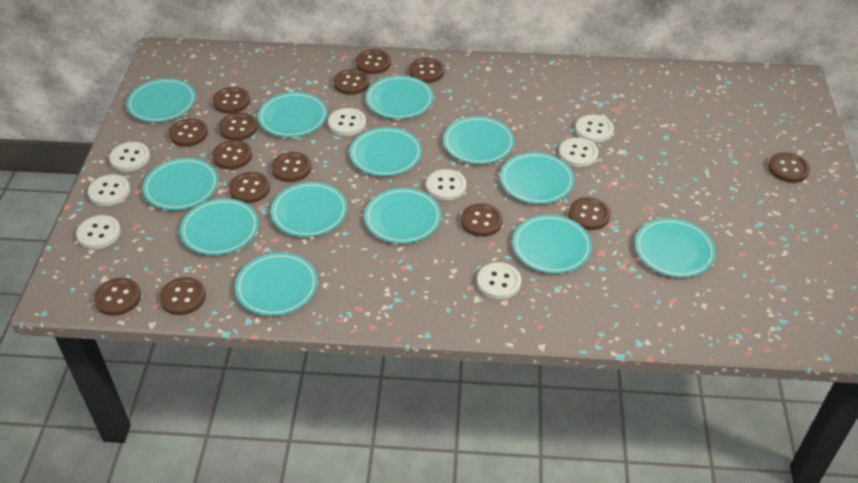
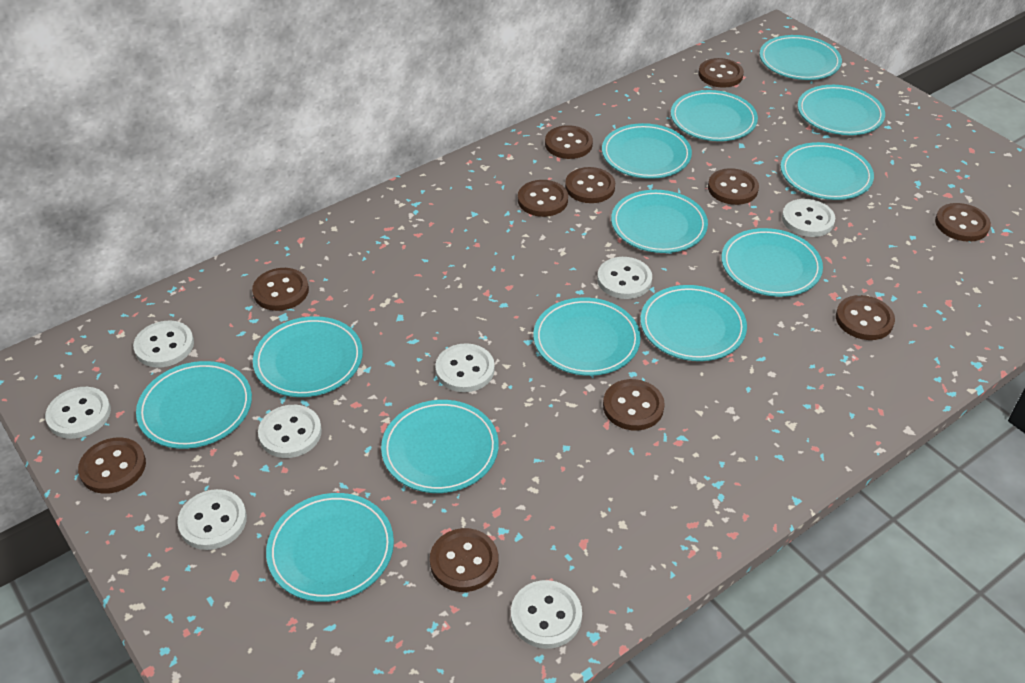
brown button: 14 -> 11

